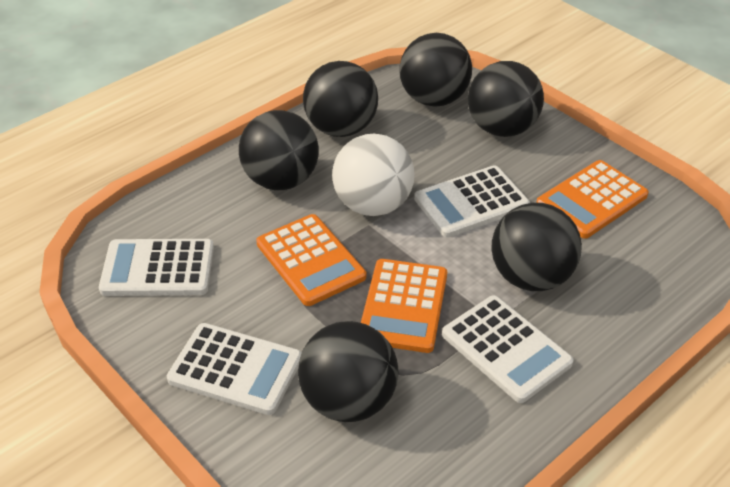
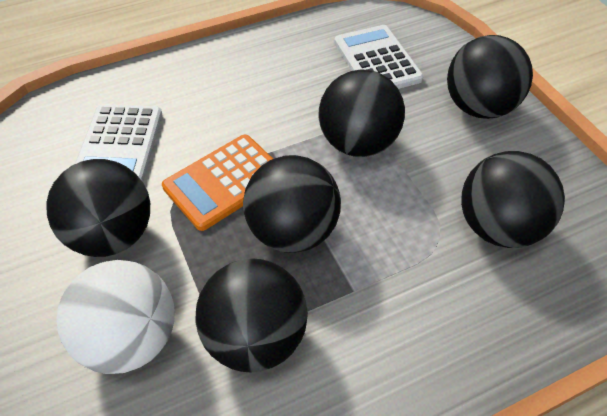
orange calculator: 3 -> 1
white calculator: 4 -> 2

